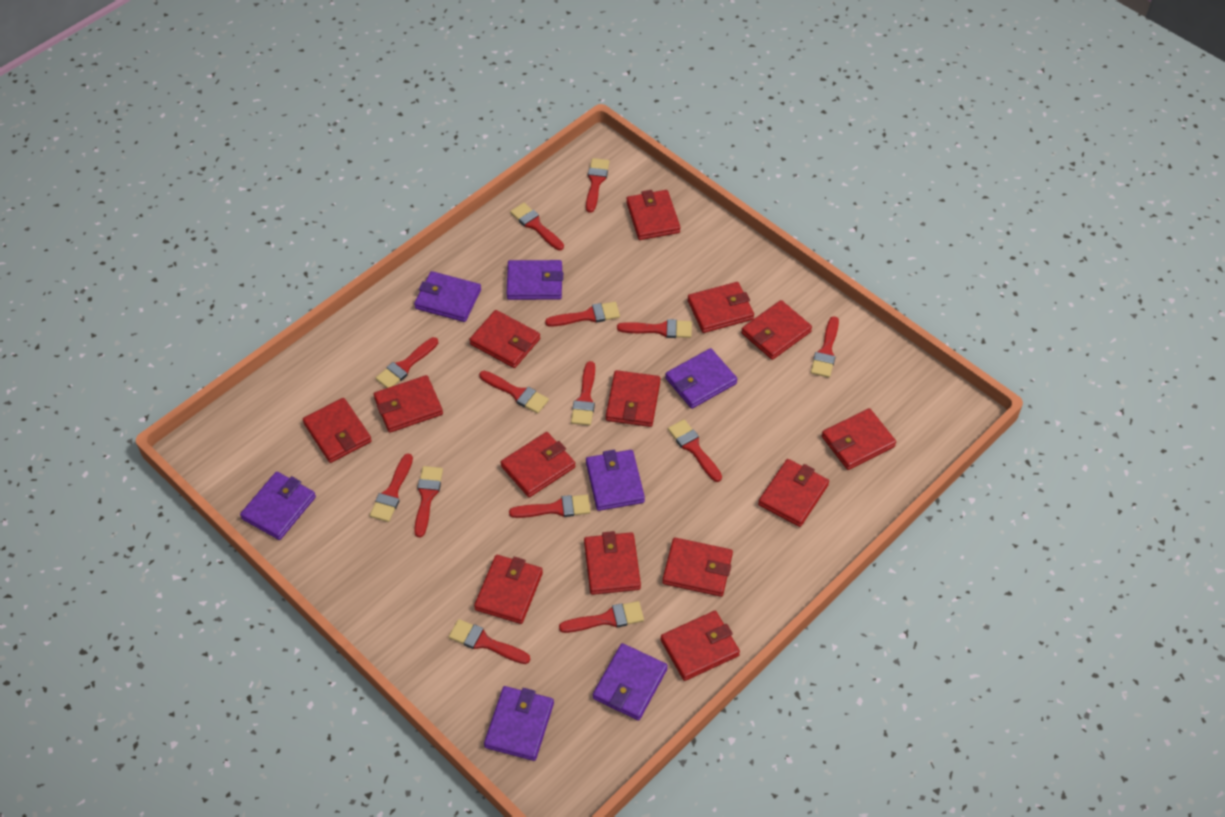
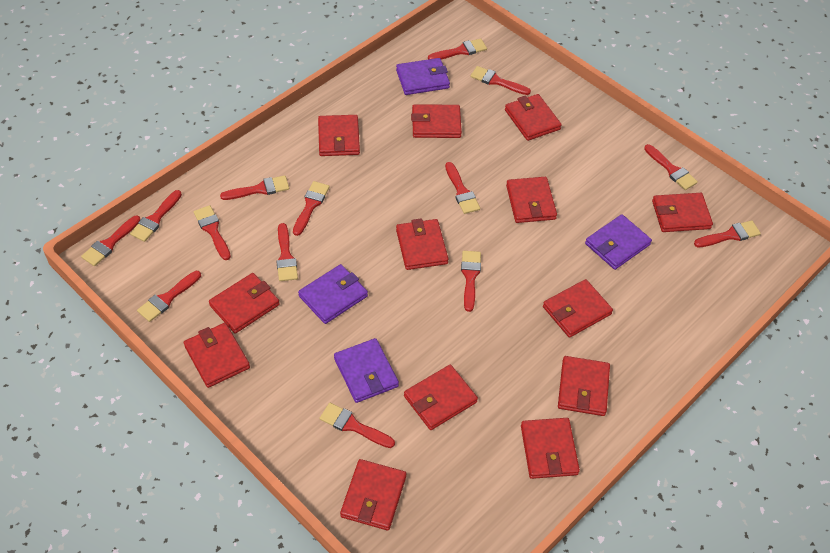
purple wallet: 7 -> 4
red wallet: 14 -> 13

